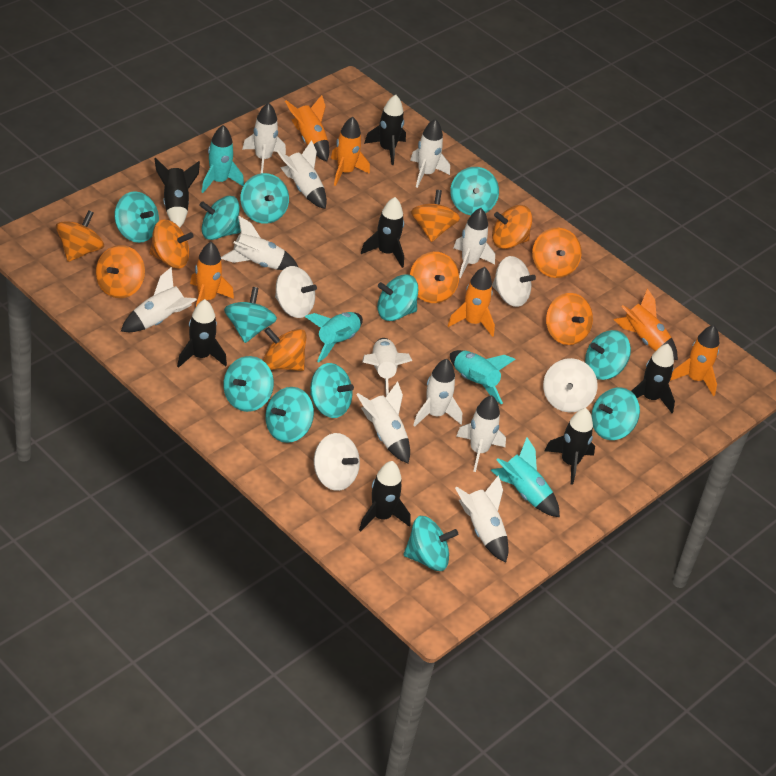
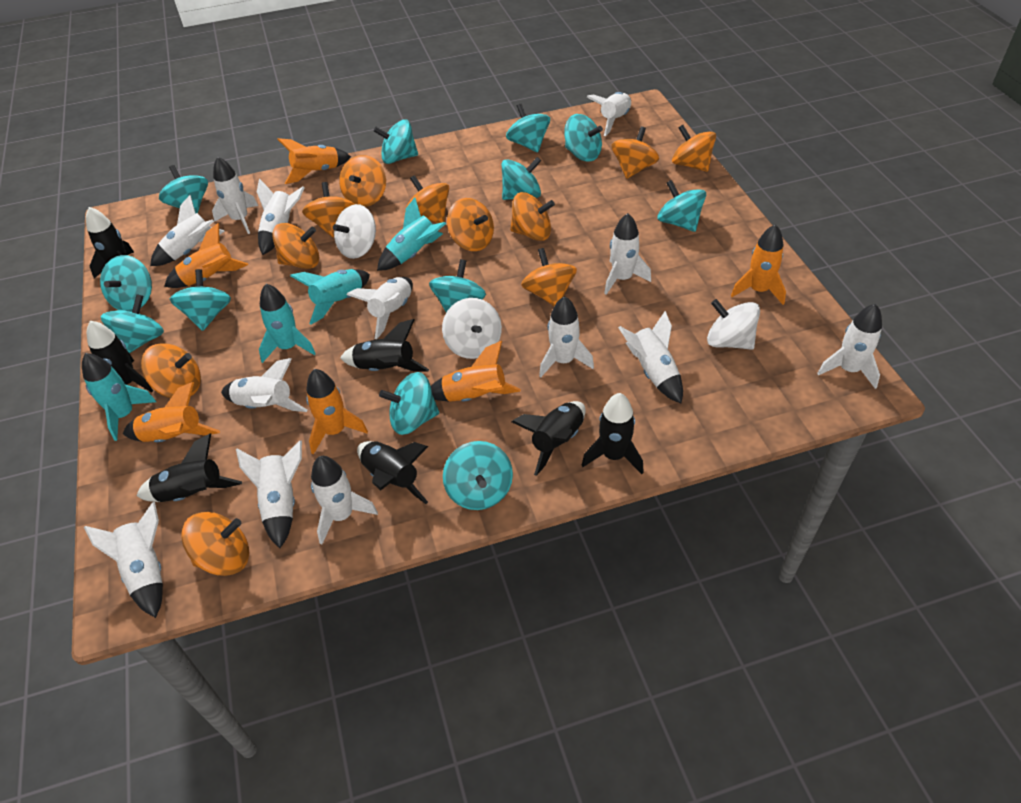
orange spinning top: 9 -> 11
white rocket: 11 -> 13
white spinning top: 4 -> 3

